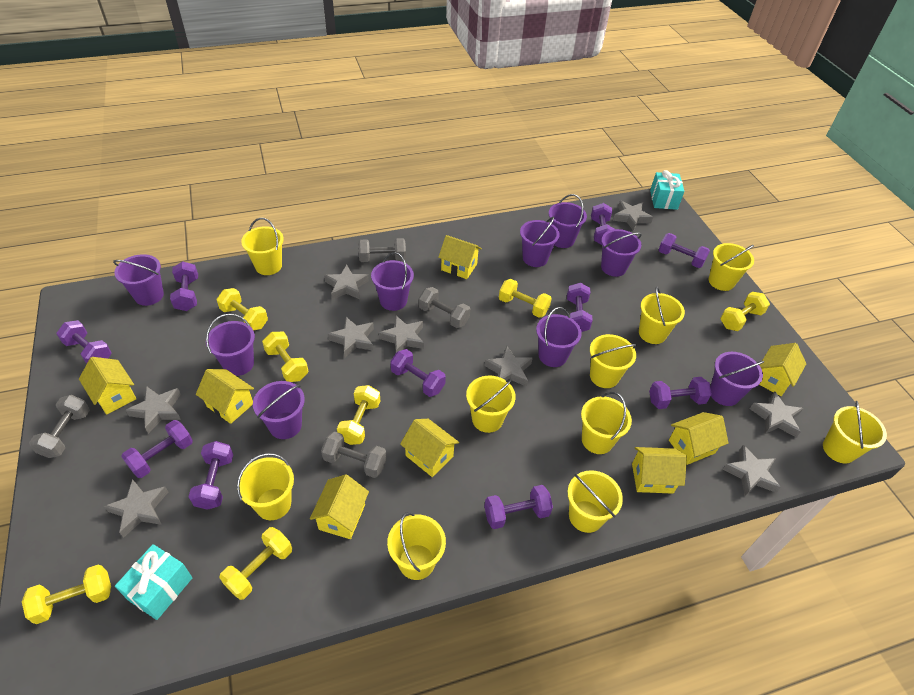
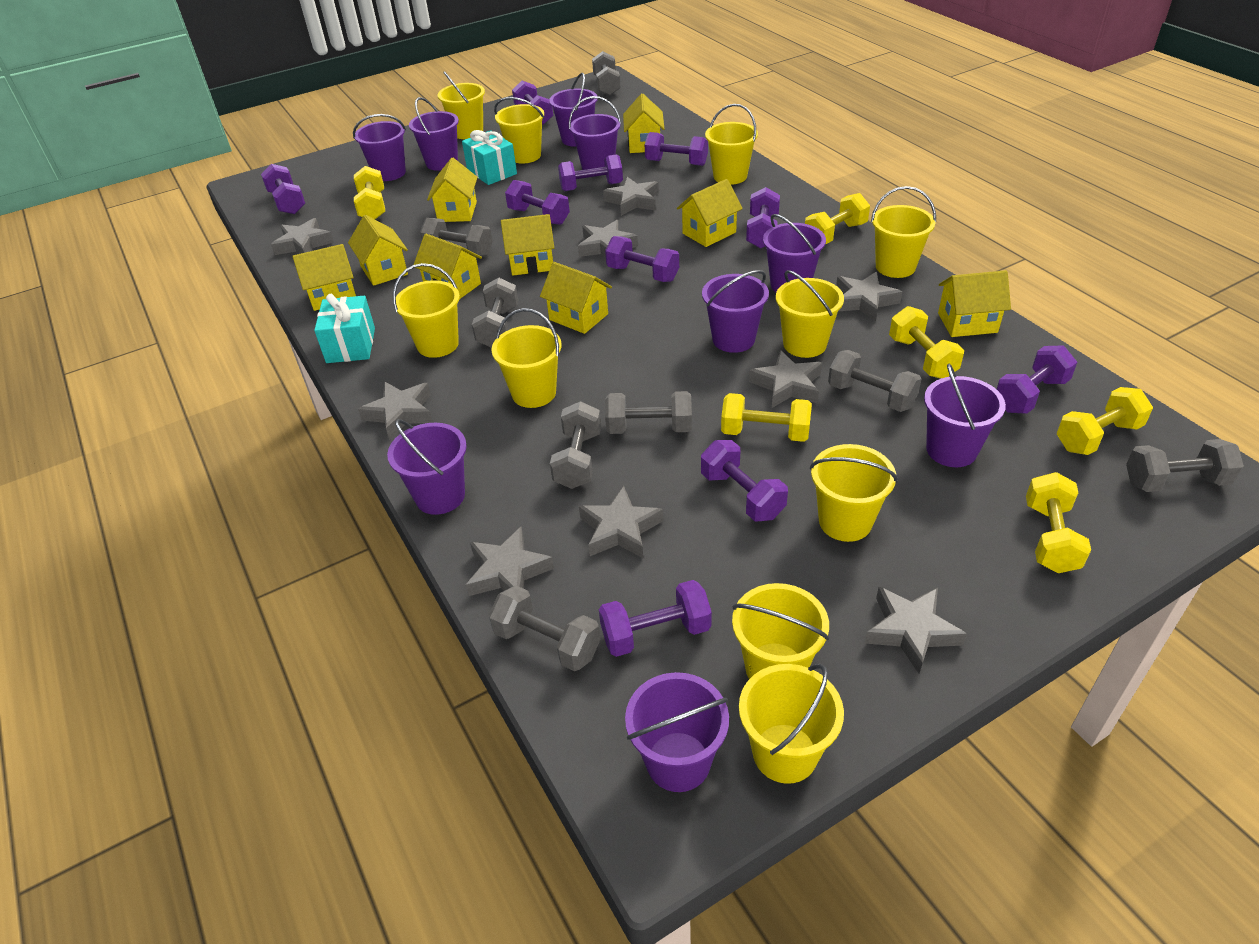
grey dumbbell: 4 -> 8
yellow dumbbell: 7 -> 6
yellow house: 8 -> 9

